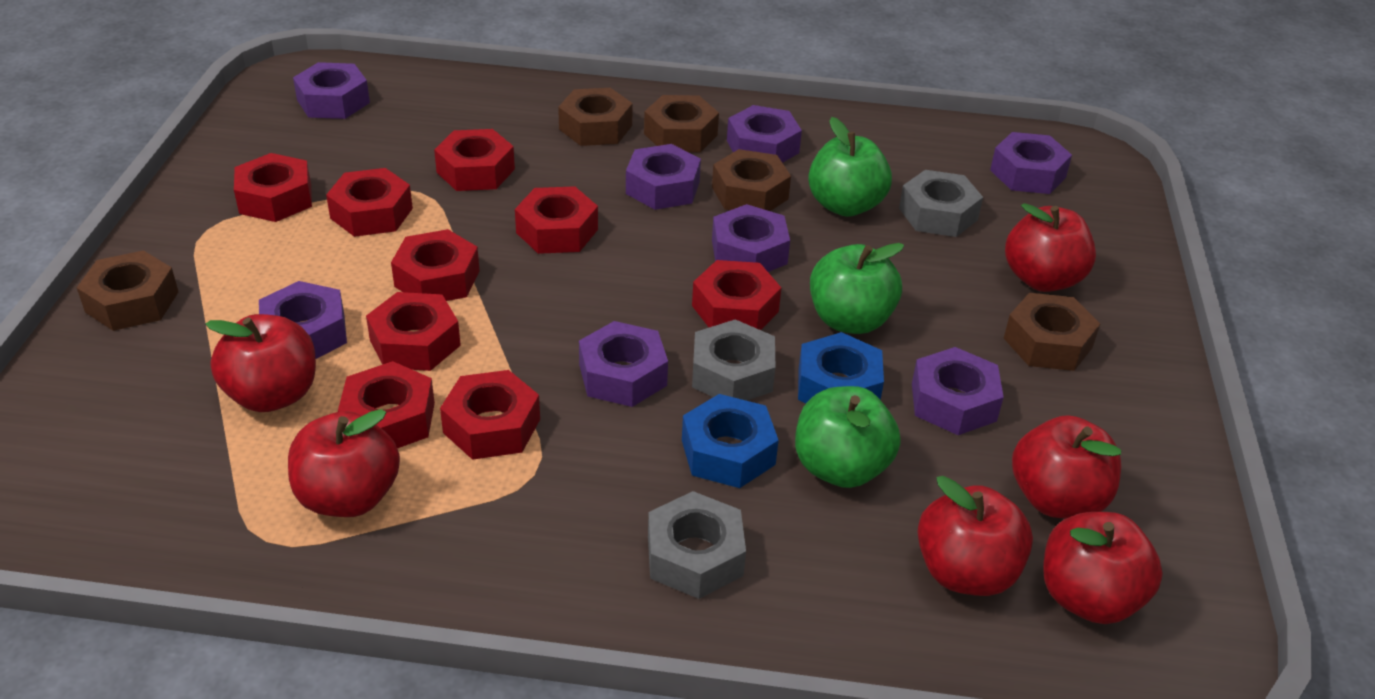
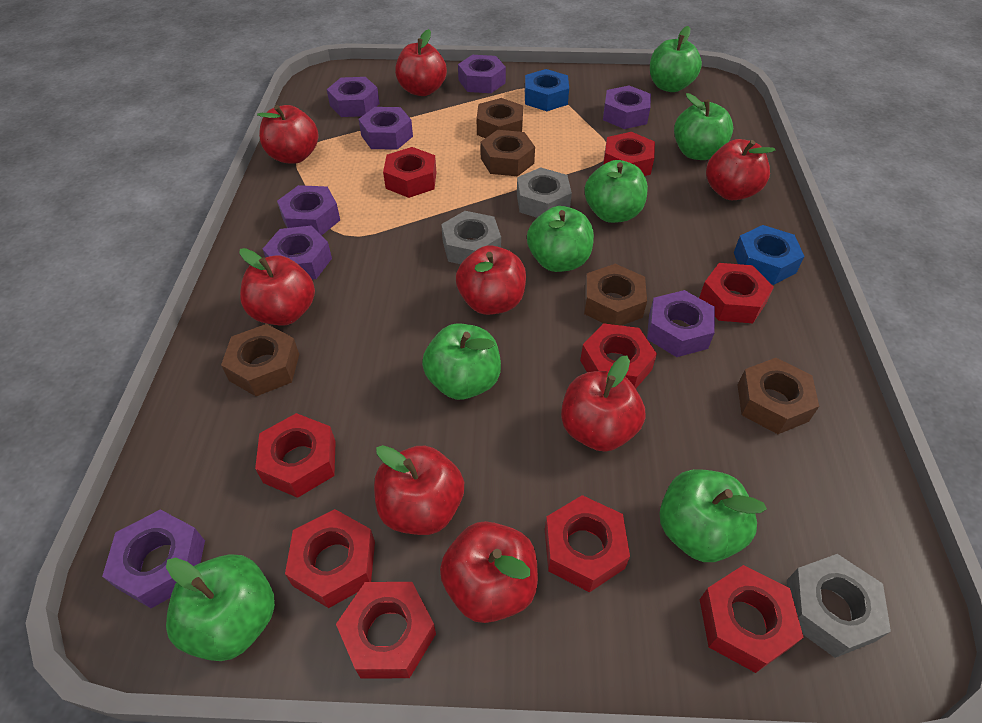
green apple: 3 -> 7
red apple: 6 -> 8

